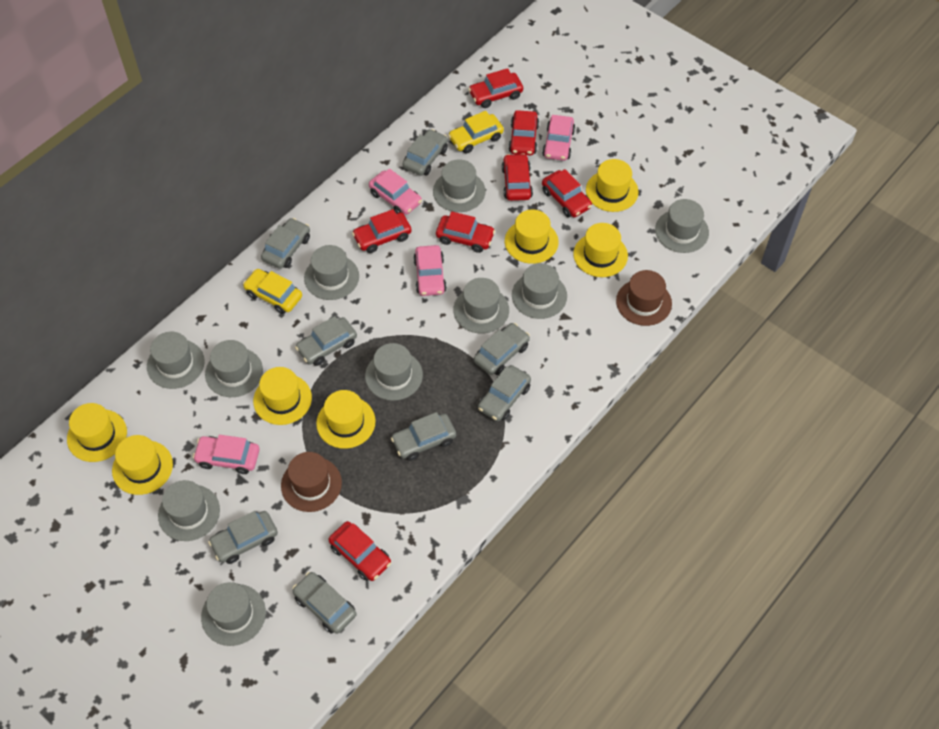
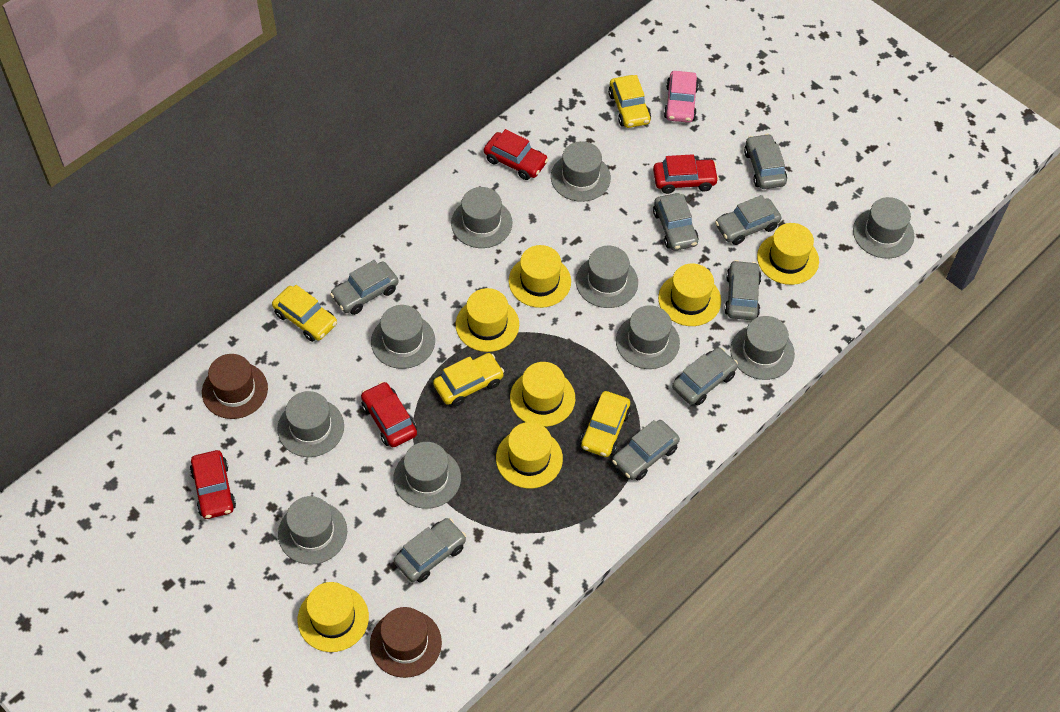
pink car: 4 -> 1
red car: 7 -> 4
yellow car: 2 -> 4

